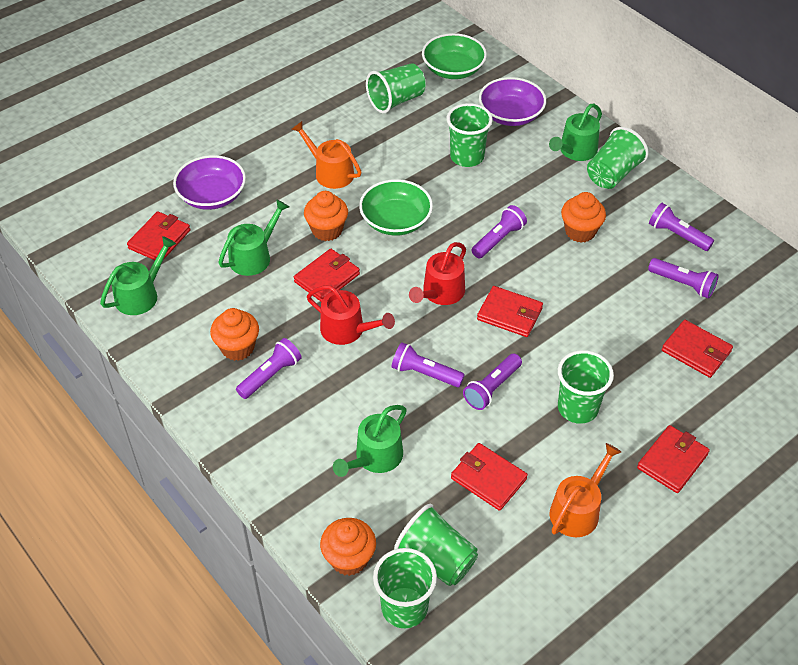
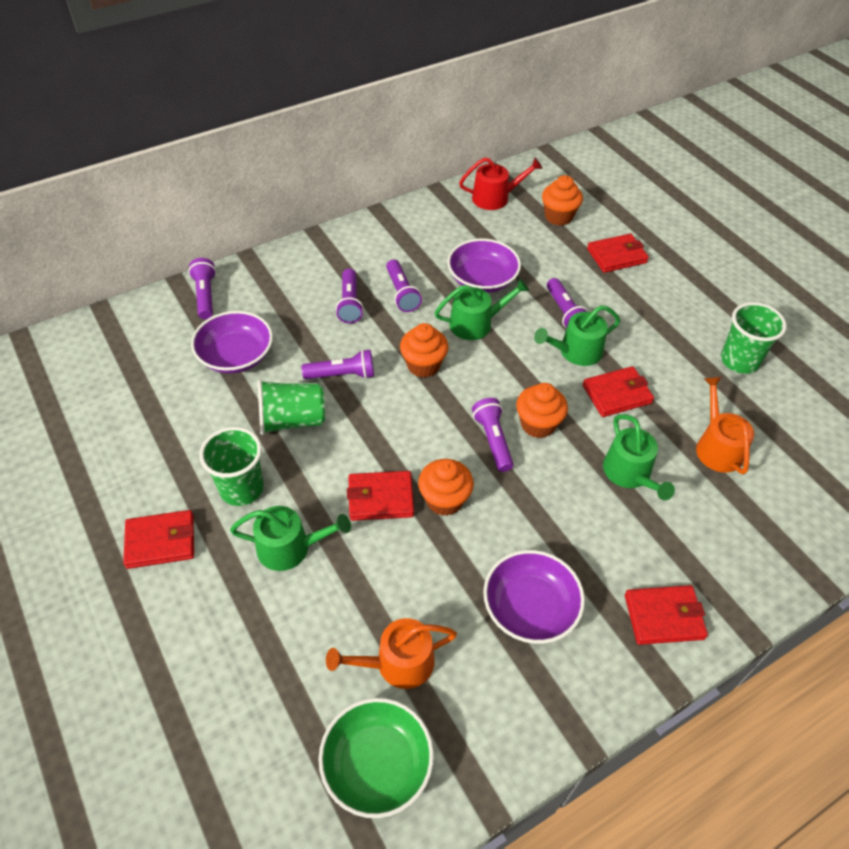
green bowl: 2 -> 1
green cup: 6 -> 3
purple bowl: 2 -> 3
red wallet: 6 -> 5
red watering can: 2 -> 1

